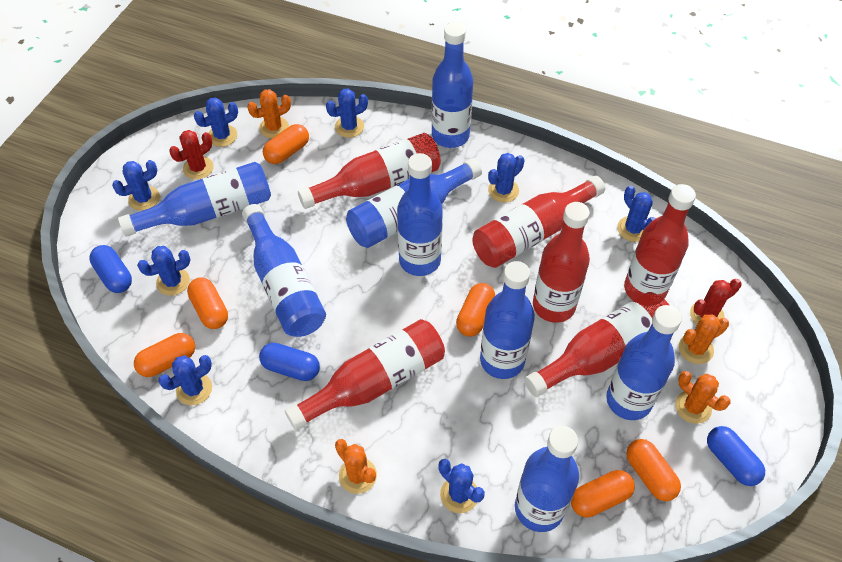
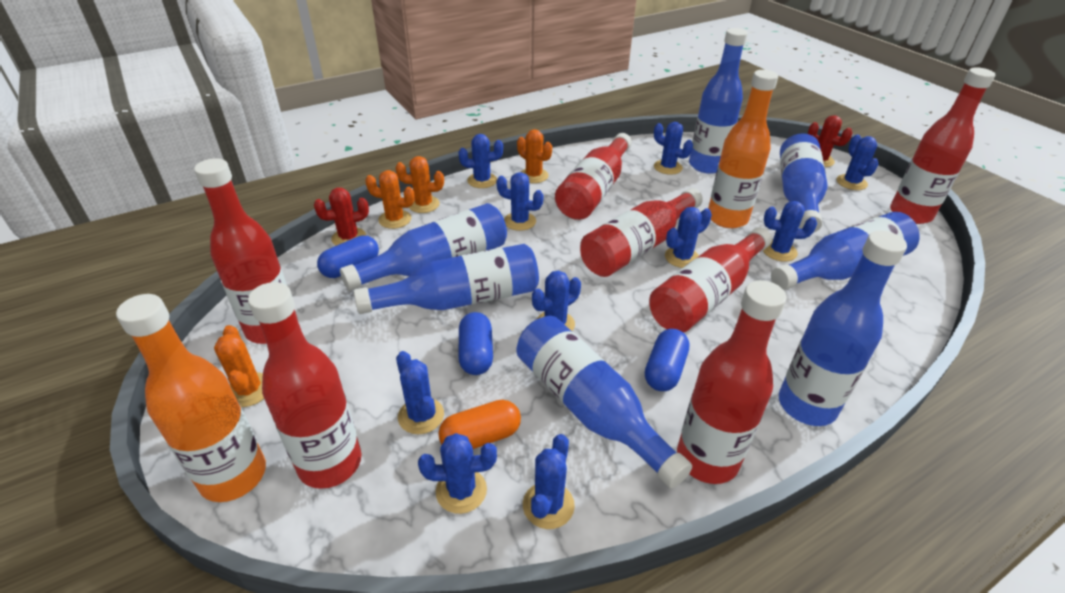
blue bottle: 8 -> 7
blue cactus: 8 -> 10
orange bottle: 0 -> 2
orange capsule: 6 -> 1
red bottle: 6 -> 7

